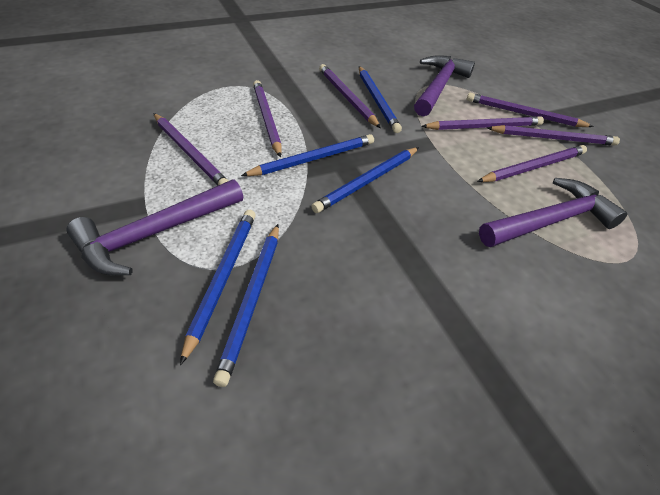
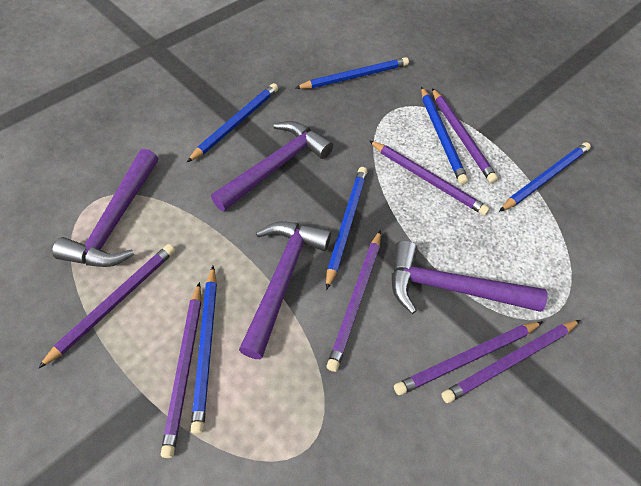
blue pencil: 5 -> 6
purple hammer: 3 -> 4

